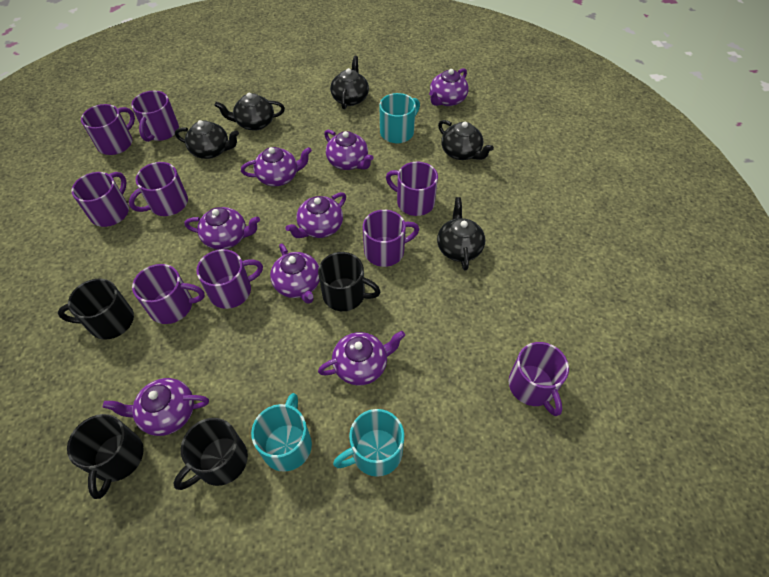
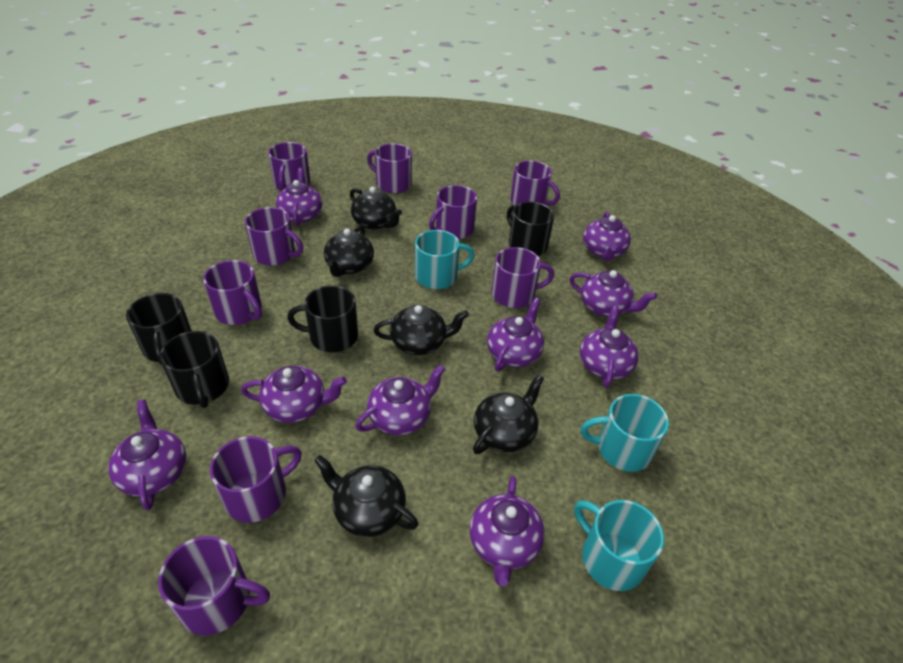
purple teapot: 8 -> 9

